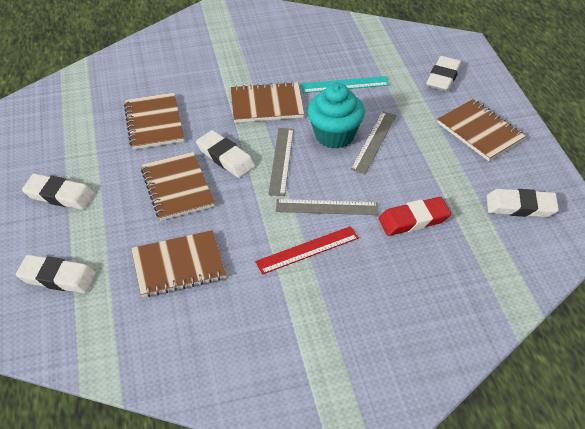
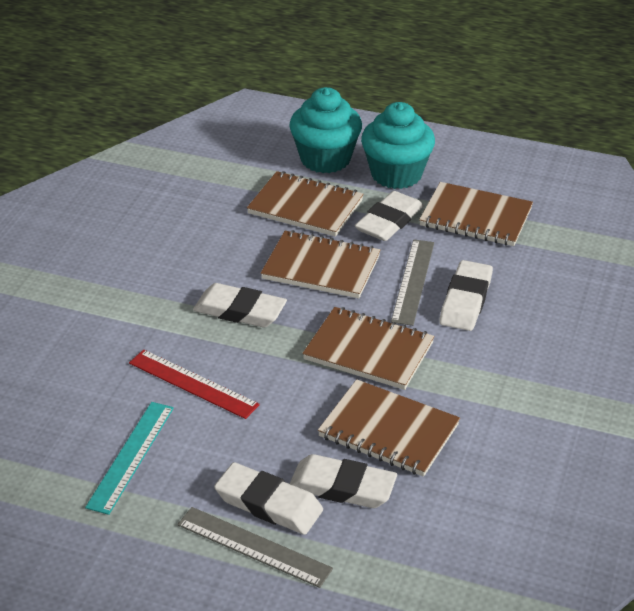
grey ruler: 3 -> 2
red eraser: 1 -> 0
turquoise cupcake: 1 -> 2

